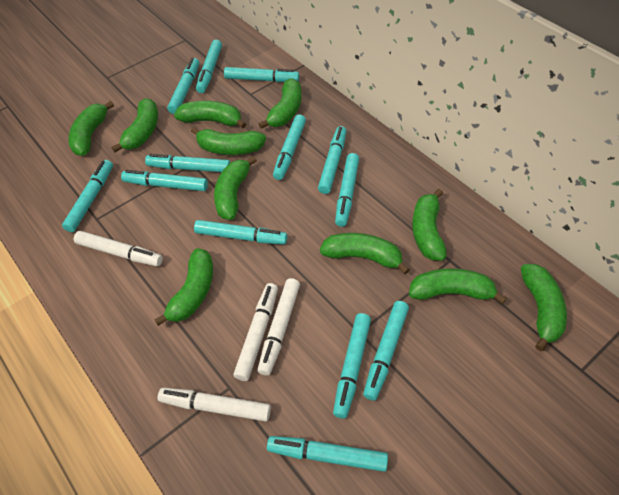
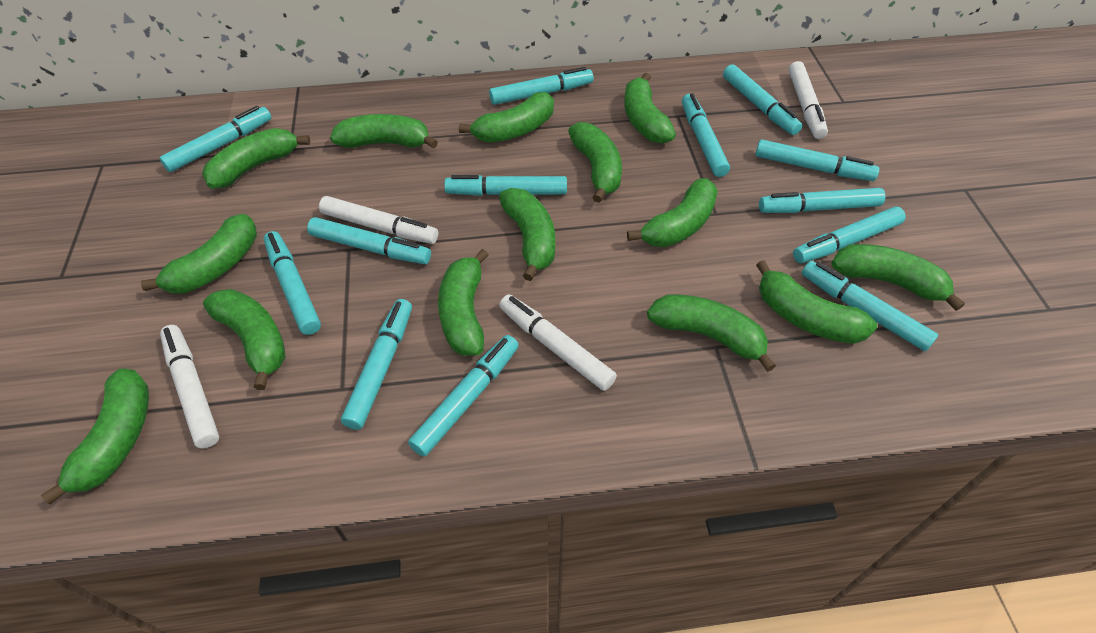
green banana: 11 -> 14

